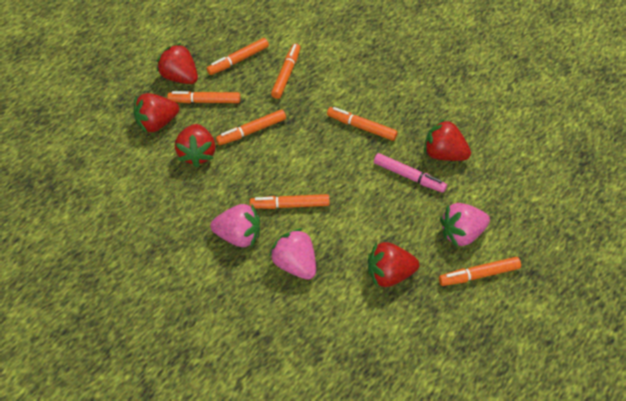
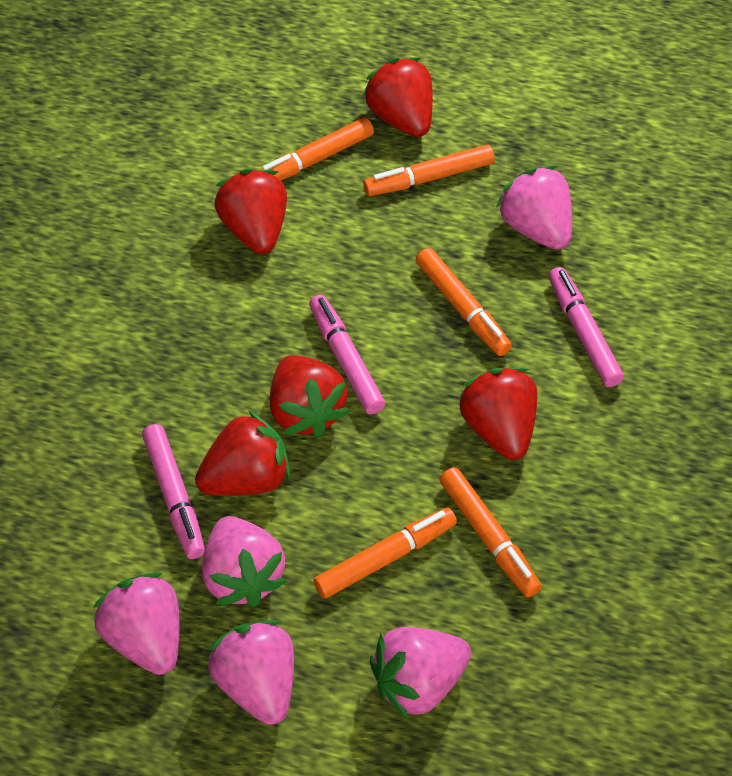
orange marker: 7 -> 5
pink marker: 1 -> 3
pink strawberry: 3 -> 5

